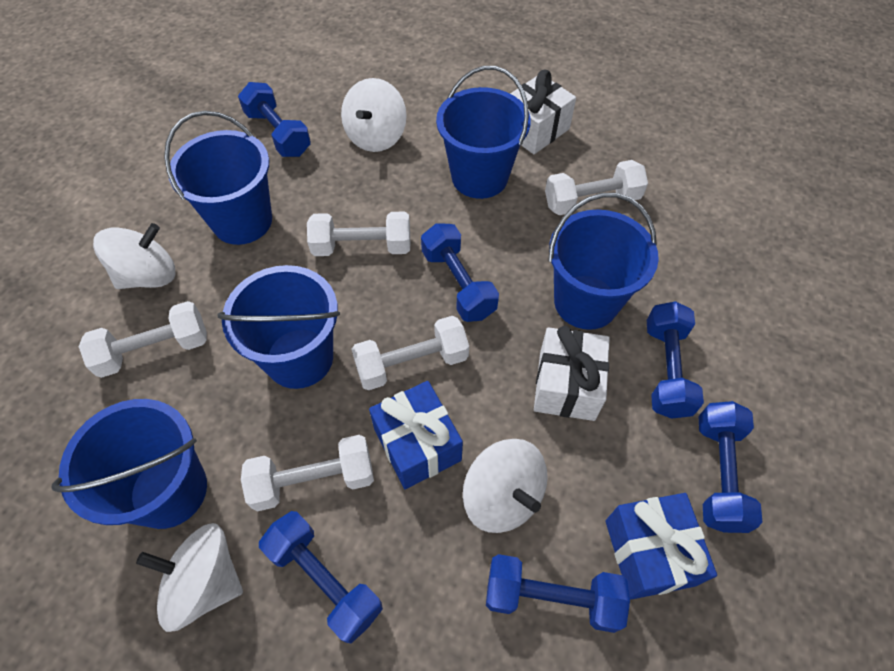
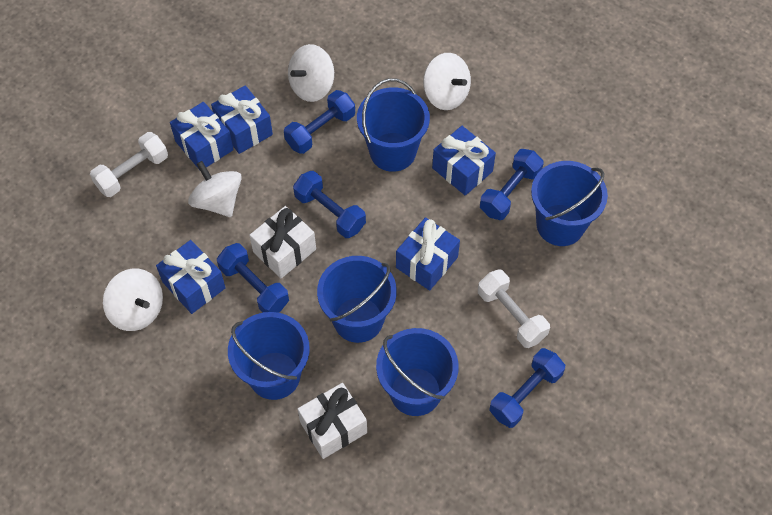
blue dumbbell: 6 -> 5
blue gift: 2 -> 5
white dumbbell: 5 -> 2

